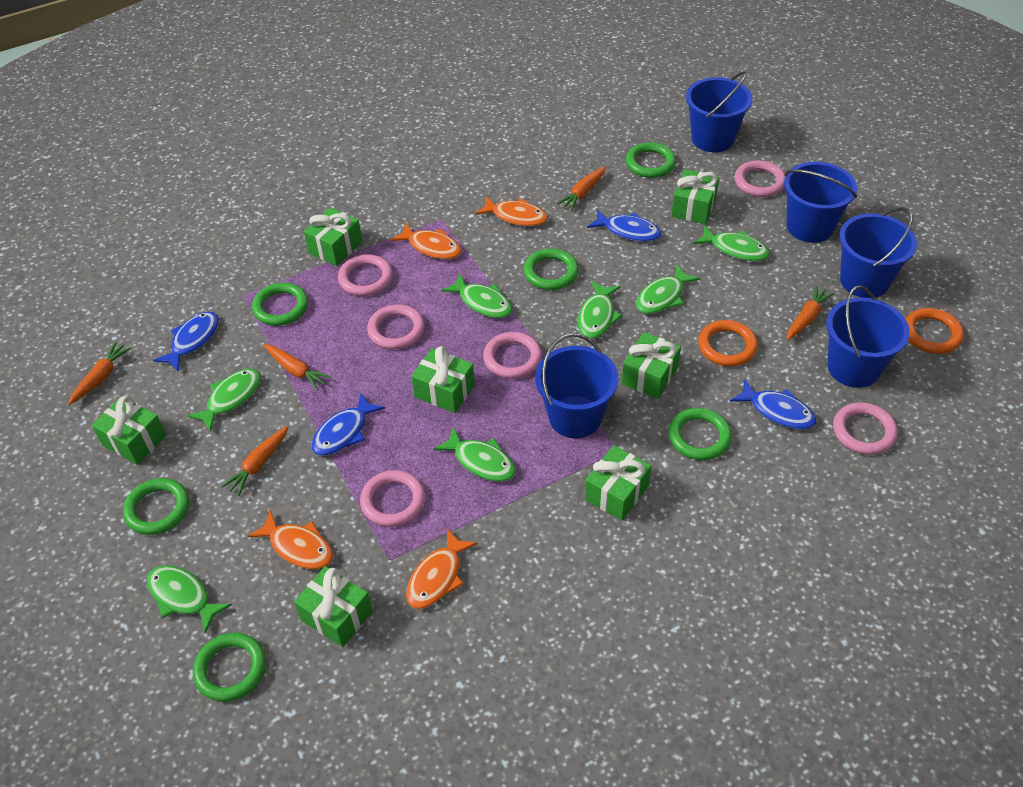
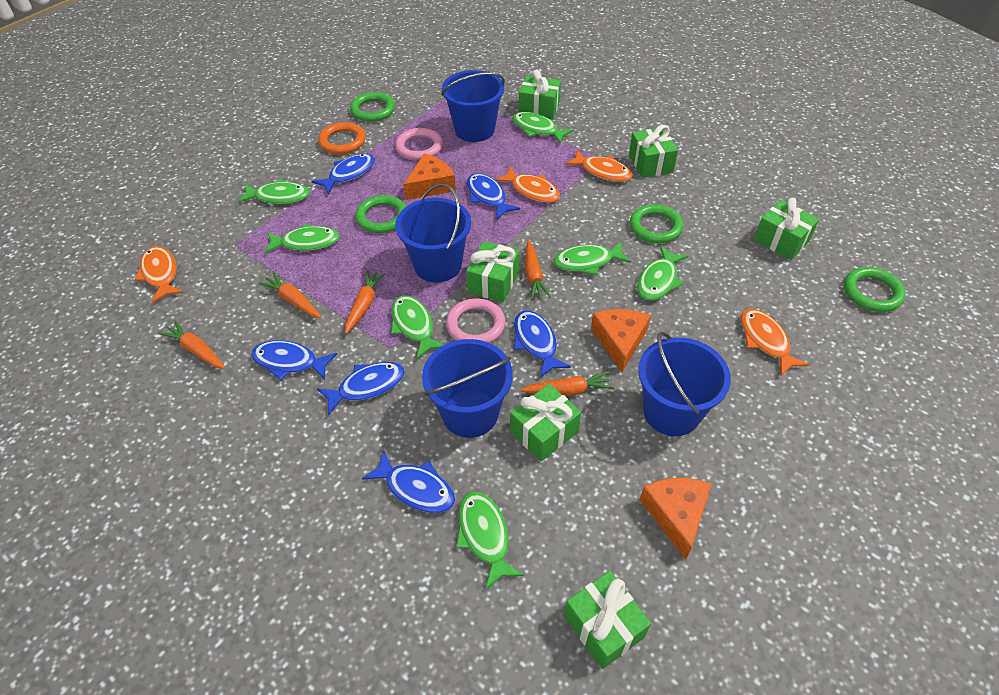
blue bucket: 5 -> 4
blue fish: 4 -> 6
green gift: 7 -> 6
green ring: 6 -> 4
orange cheese: 0 -> 3
orange ring: 2 -> 1
pink ring: 6 -> 2

